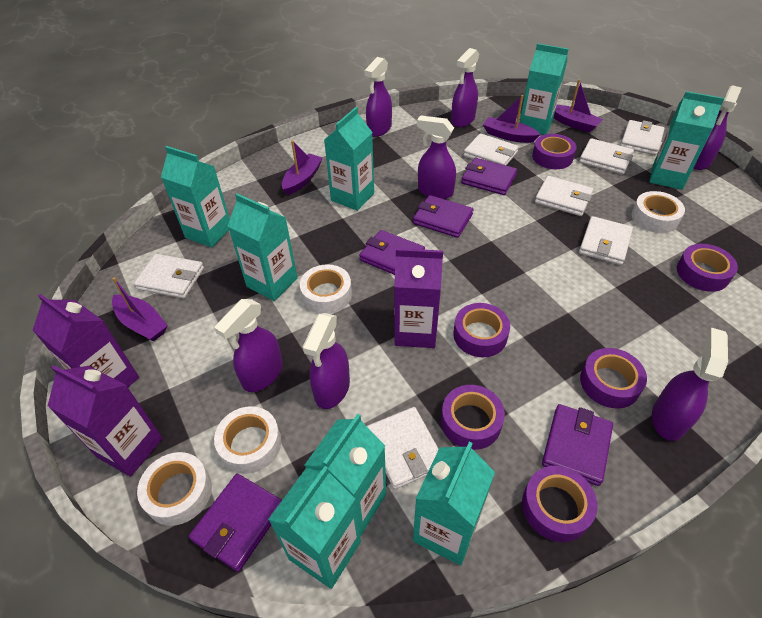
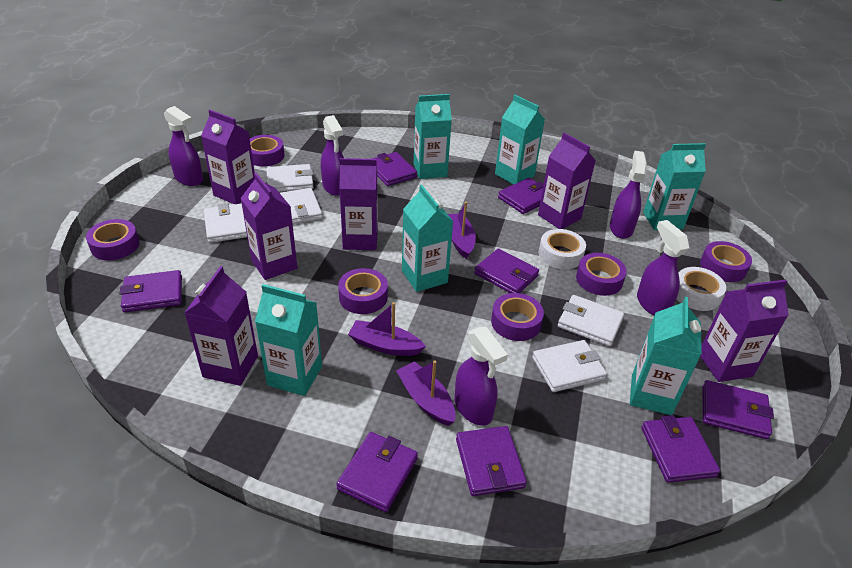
purple boat: 4 -> 3
purple carton: 3 -> 6
purple spray bottle: 7 -> 5
purple wallet: 5 -> 8
turquoise carton: 8 -> 6
white tape: 4 -> 2
white wallet: 7 -> 5

